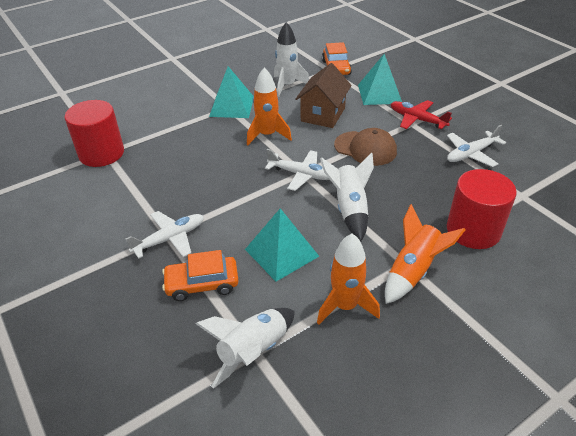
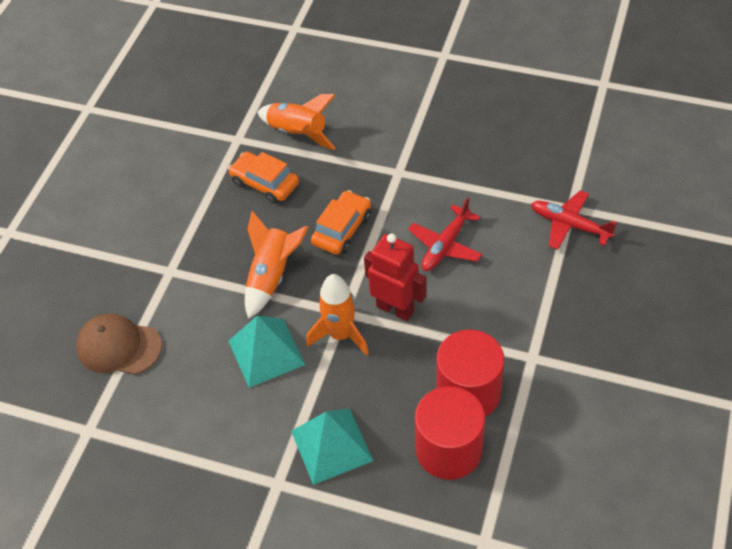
brown house: 1 -> 0
red plane: 1 -> 2
red robot: 0 -> 1
turquoise pyramid: 3 -> 2
white plane: 3 -> 0
white rocket: 3 -> 0

